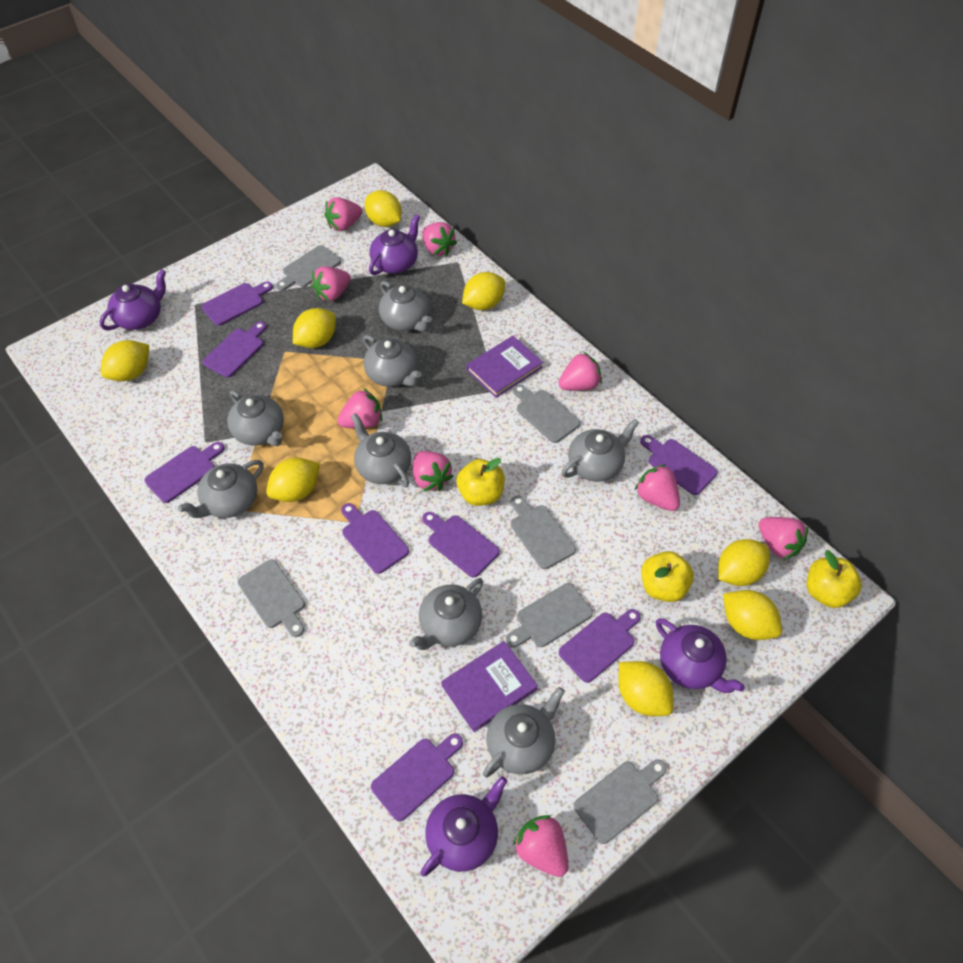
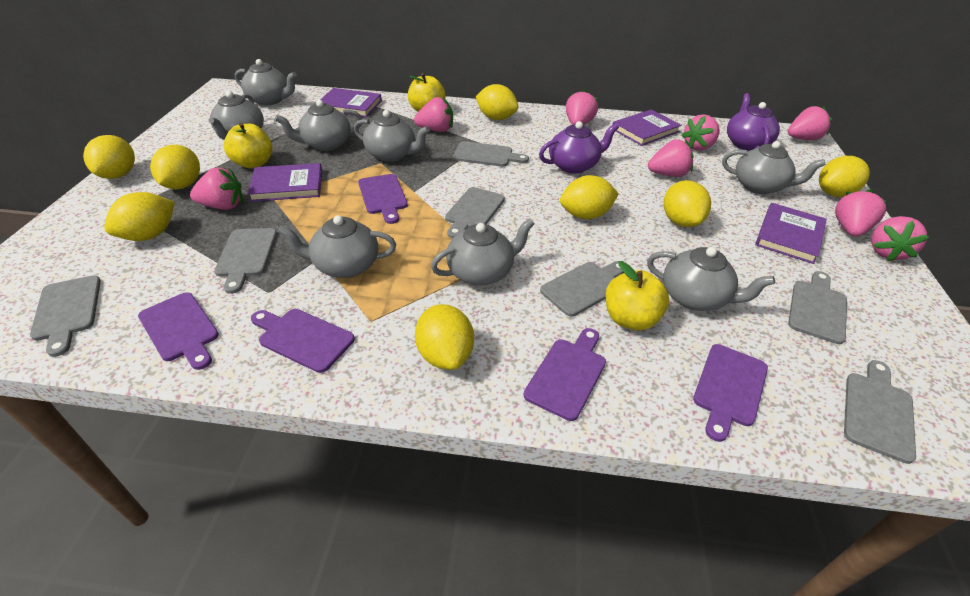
grey cutting board: 6 -> 7
pink strawberry: 9 -> 8
purple book: 2 -> 4
purple cutting board: 8 -> 5
purple teapot: 4 -> 2

